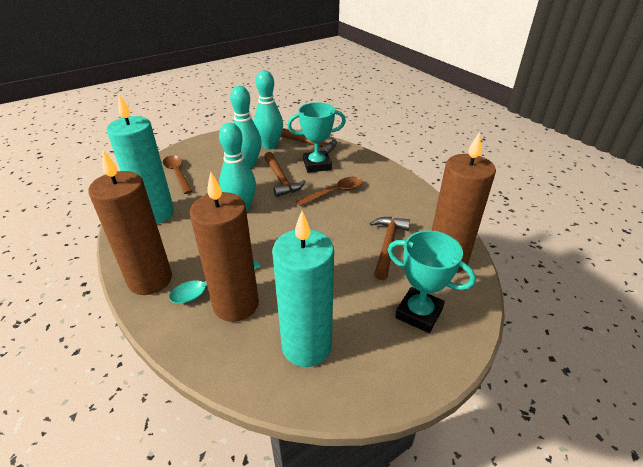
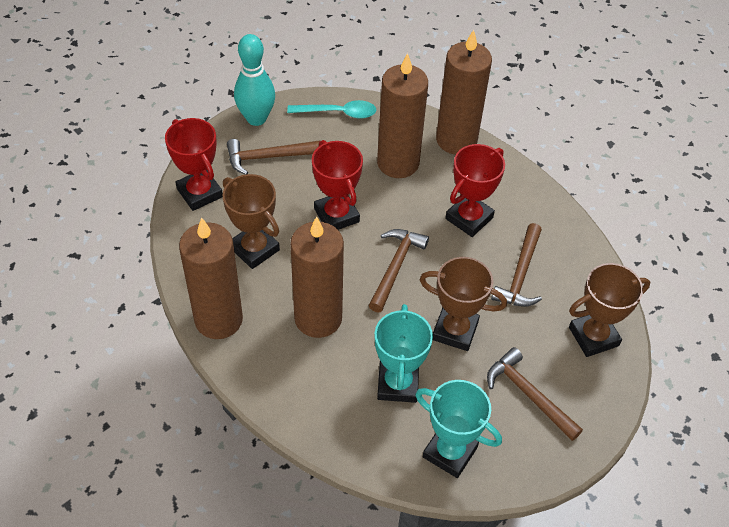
brown candle: 3 -> 4
brown hammer: 3 -> 4
brown spoon: 2 -> 0
brown trophy: 0 -> 3
red trophy: 0 -> 3
turquoise bowling pin: 3 -> 1
turquoise candle: 2 -> 0

